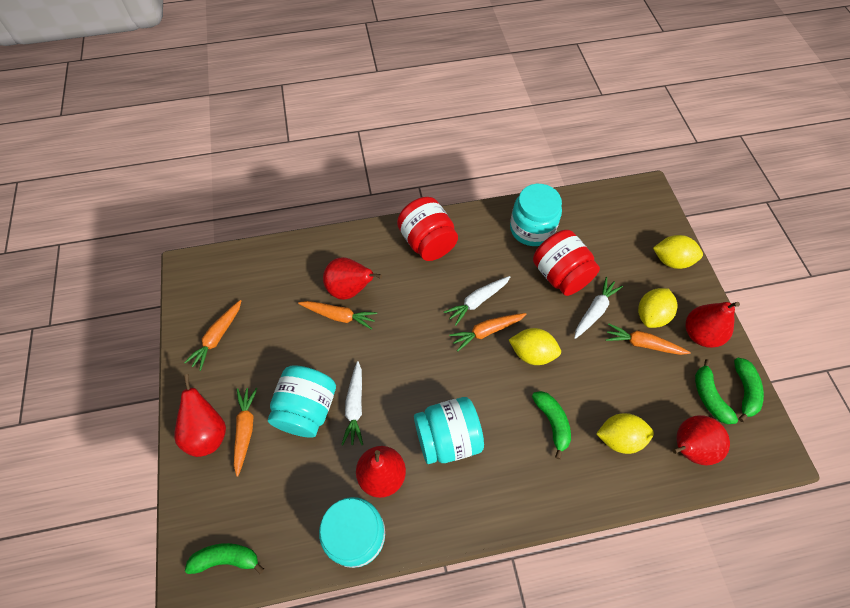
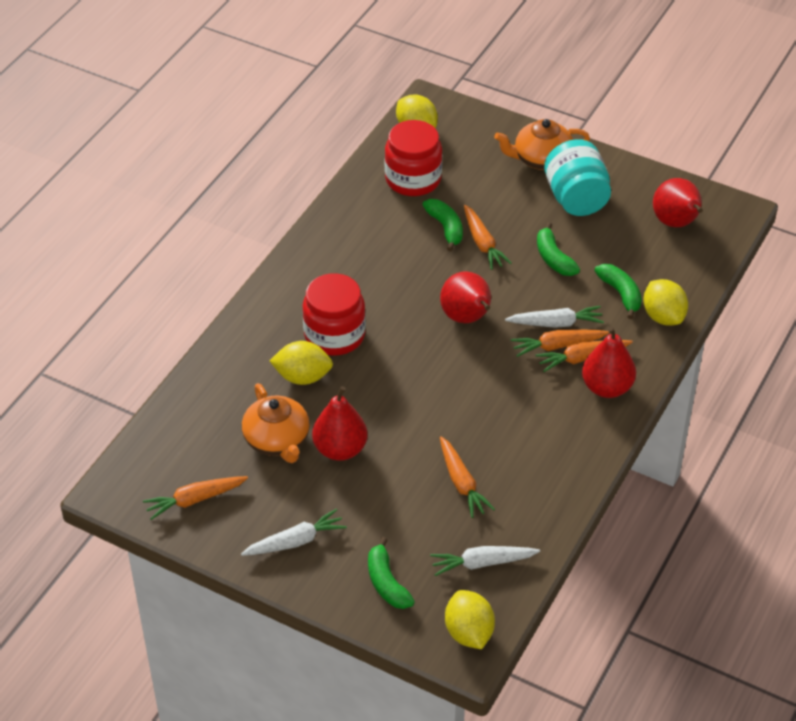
orange teapot: 0 -> 2
red pear: 5 -> 4
turquoise jar: 4 -> 1

